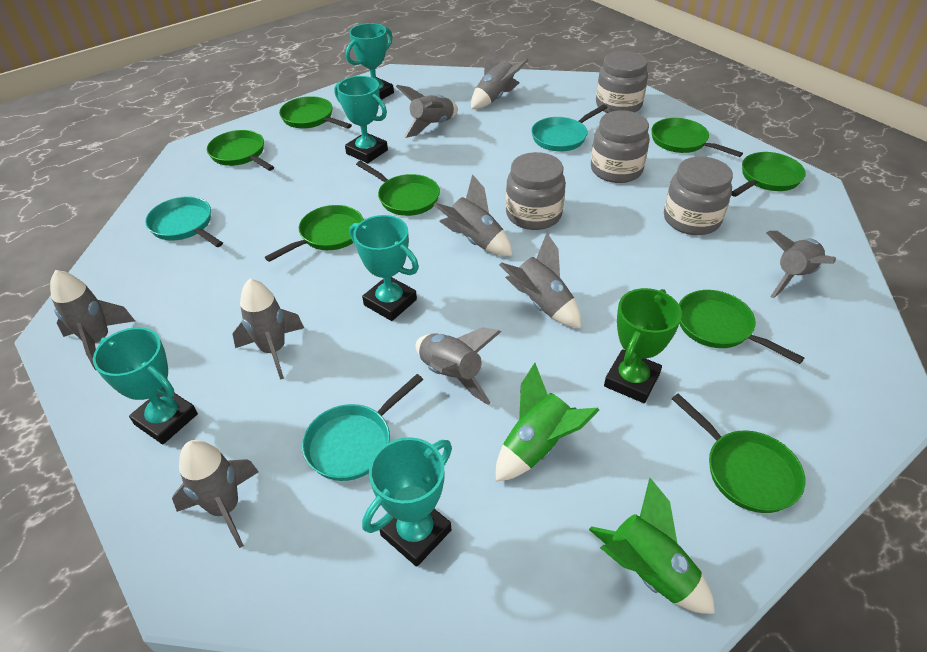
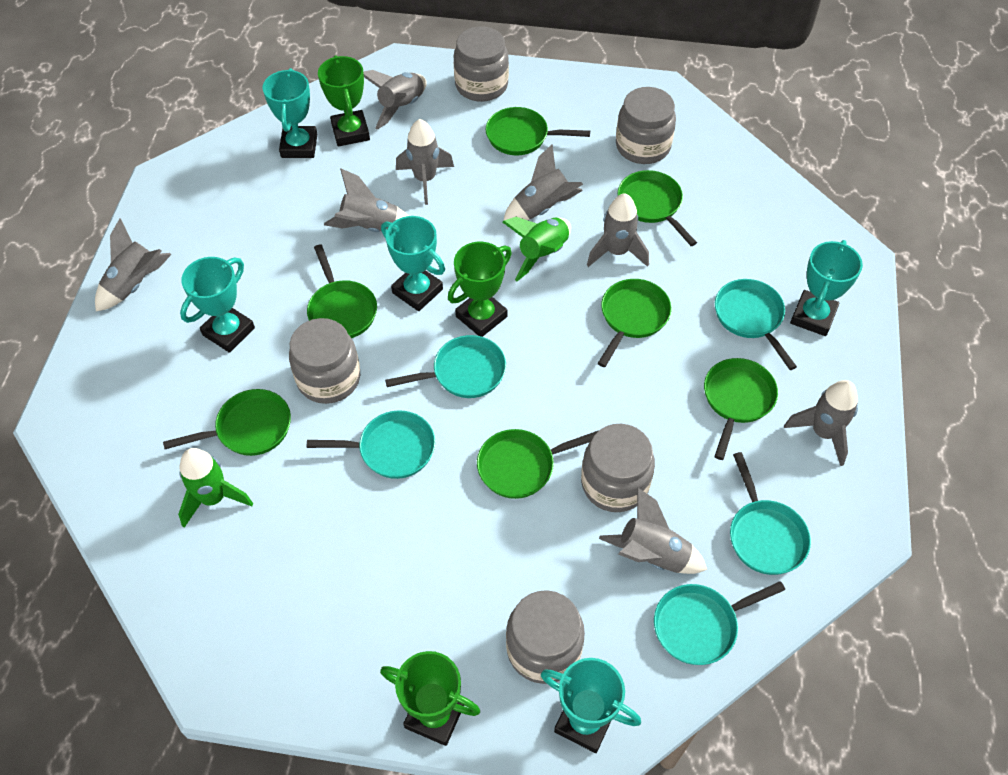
green pan: 8 -> 7
green trophy: 1 -> 3
grey jar: 4 -> 5
grey rocket: 9 -> 8
turquoise pan: 3 -> 5

